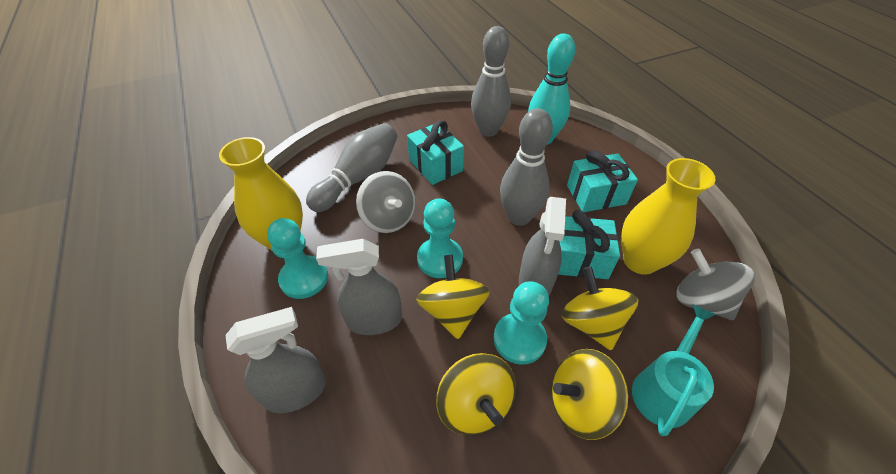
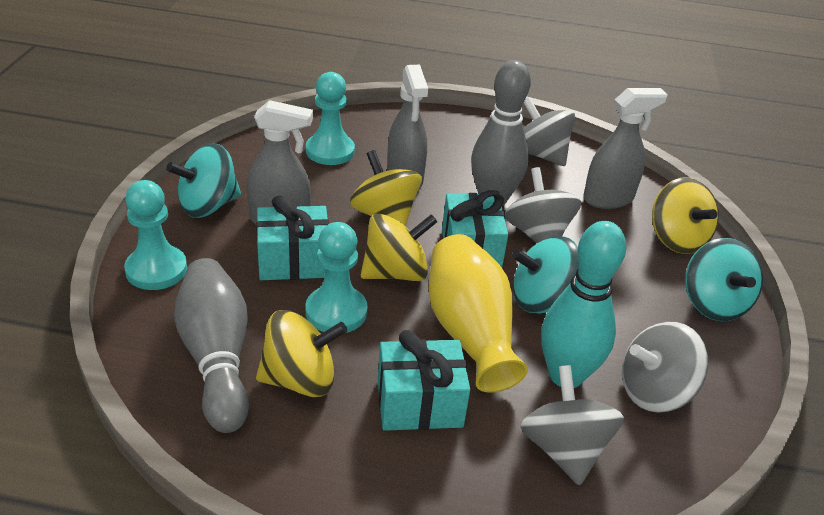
grey bowling pin: 3 -> 2
grey spinning top: 2 -> 4
turquoise spinning top: 0 -> 3
turquoise watering can: 1 -> 0
yellow vase: 2 -> 1

